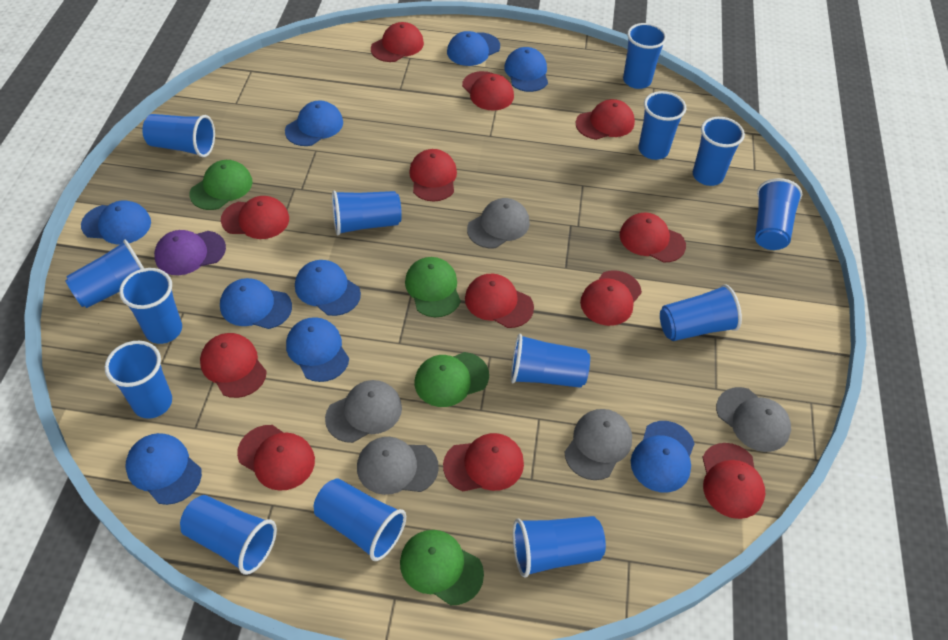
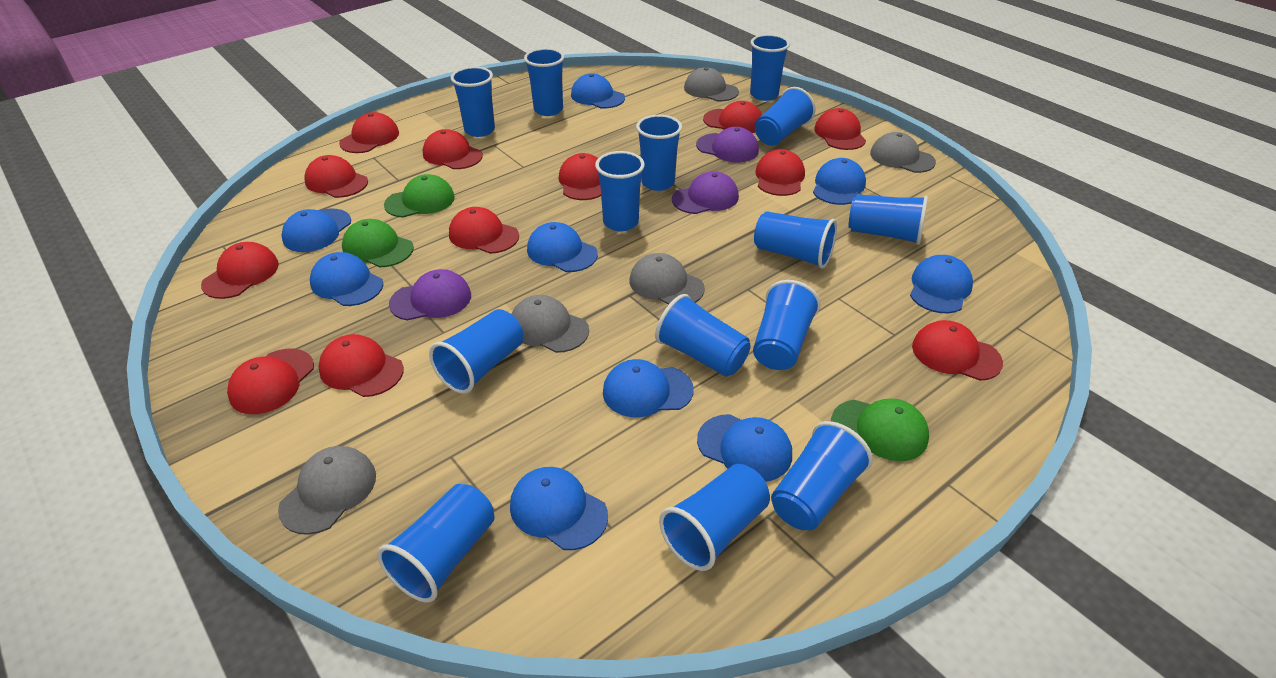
green cap: 4 -> 3
purple cap: 1 -> 3

